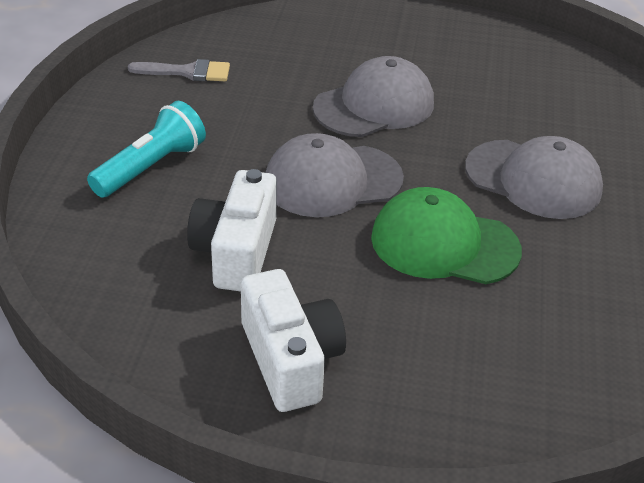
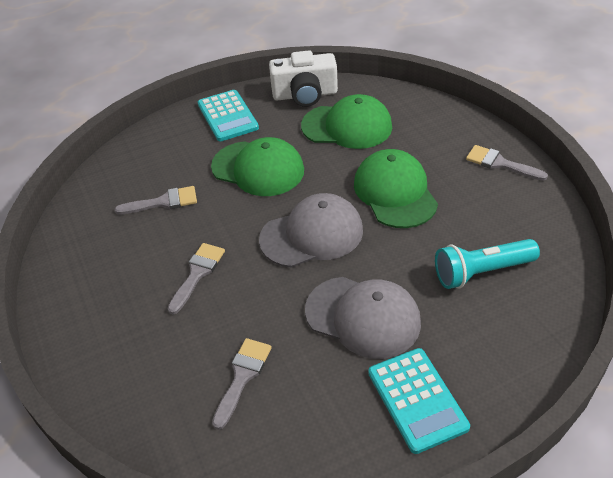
green cap: 1 -> 3
grey brush: 1 -> 4
grey cap: 3 -> 2
turquoise calculator: 0 -> 2
white camera: 2 -> 1

